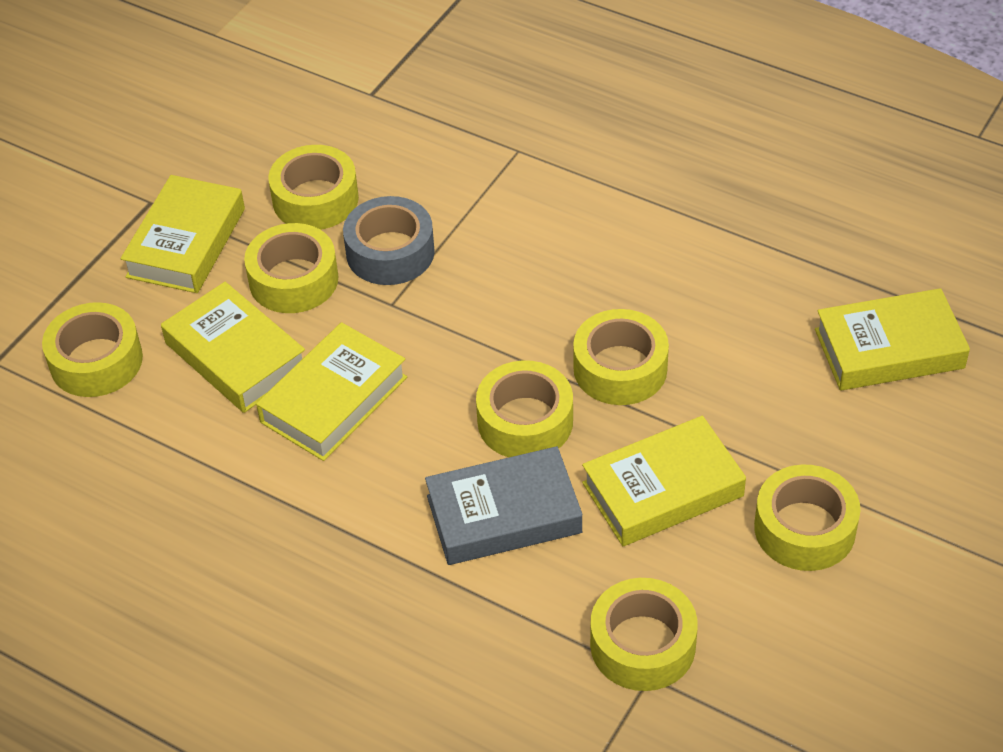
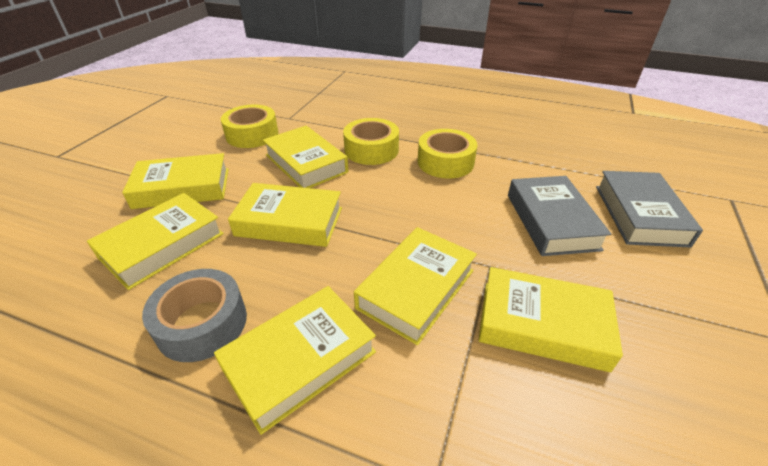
grey book: 1 -> 2
yellow book: 5 -> 7
yellow tape: 7 -> 3

